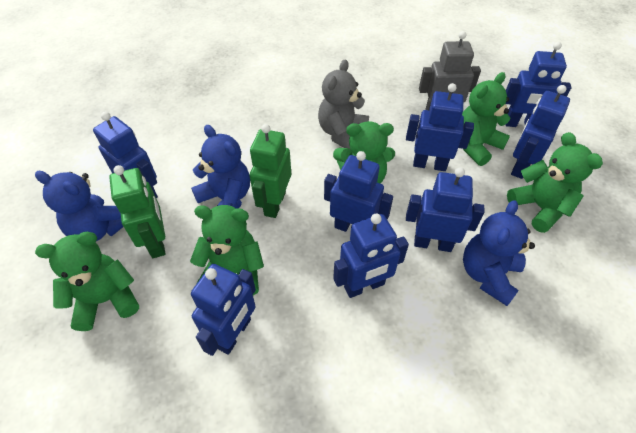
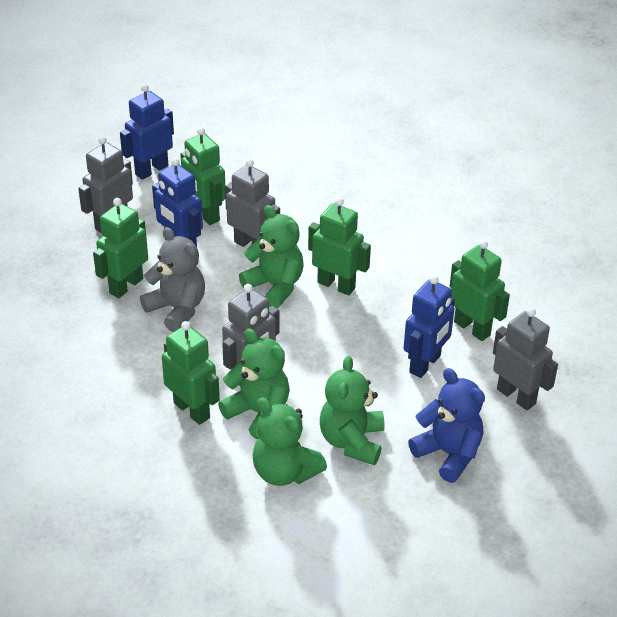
blue robot: 8 -> 3
blue teddy bear: 3 -> 1
green robot: 2 -> 5
green teddy bear: 5 -> 4
grey robot: 1 -> 4

